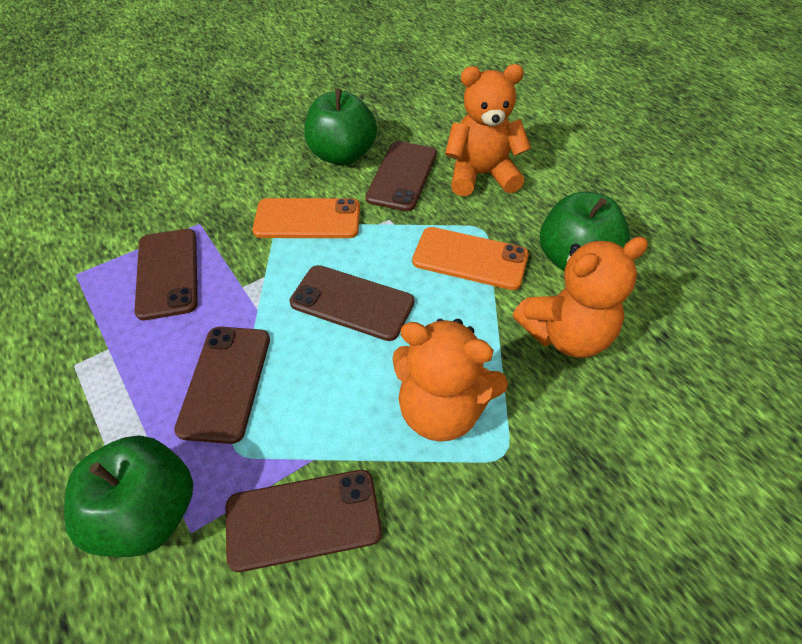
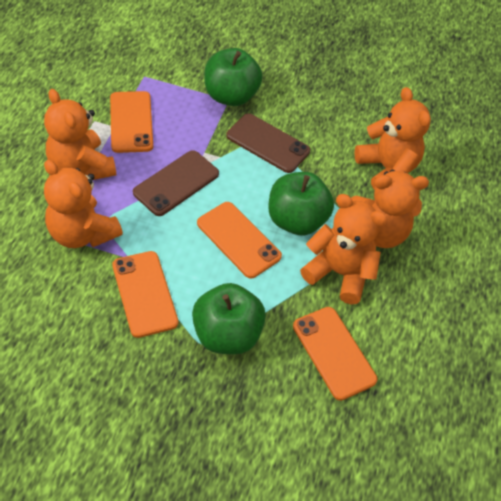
brown phone: 5 -> 2
orange phone: 2 -> 4
orange teddy bear: 3 -> 5

